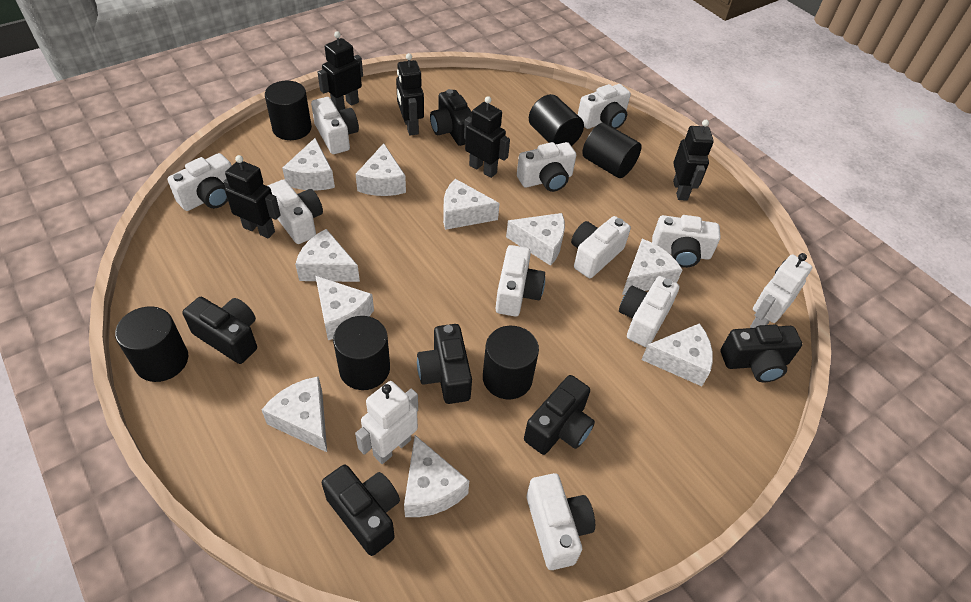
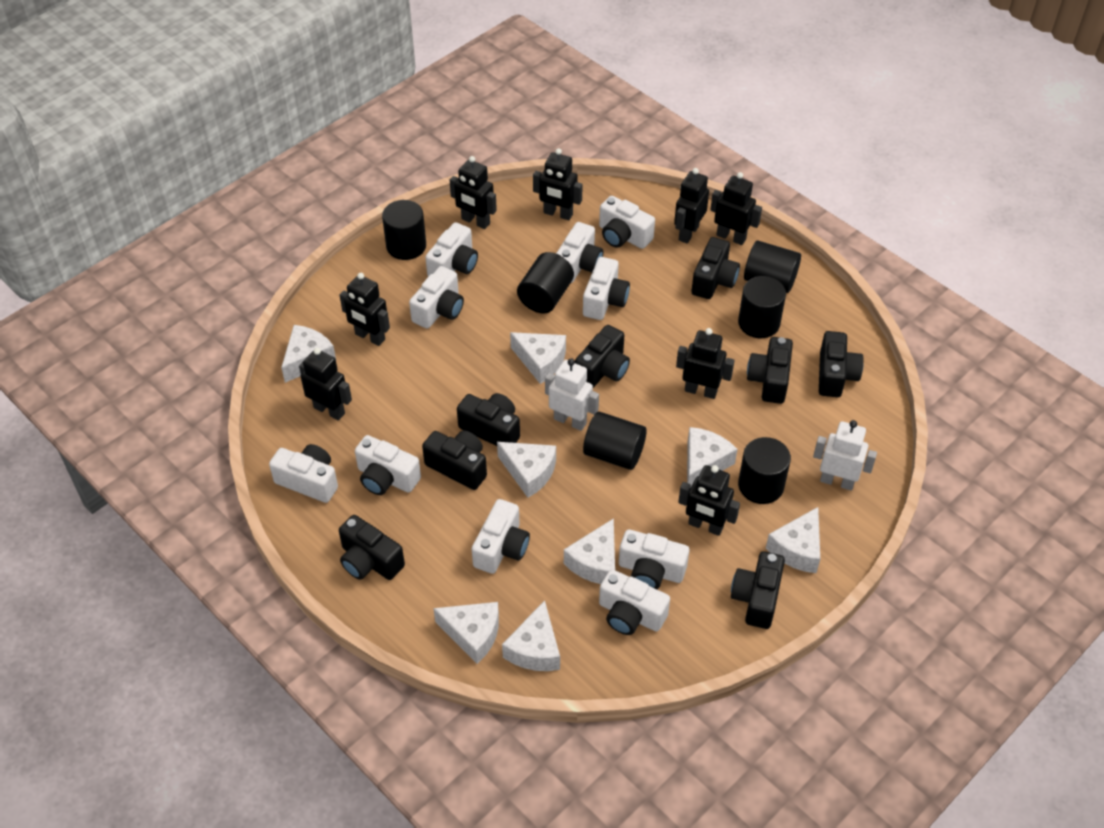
black camera: 6 -> 8
black robot: 5 -> 8
white cheese: 10 -> 8

